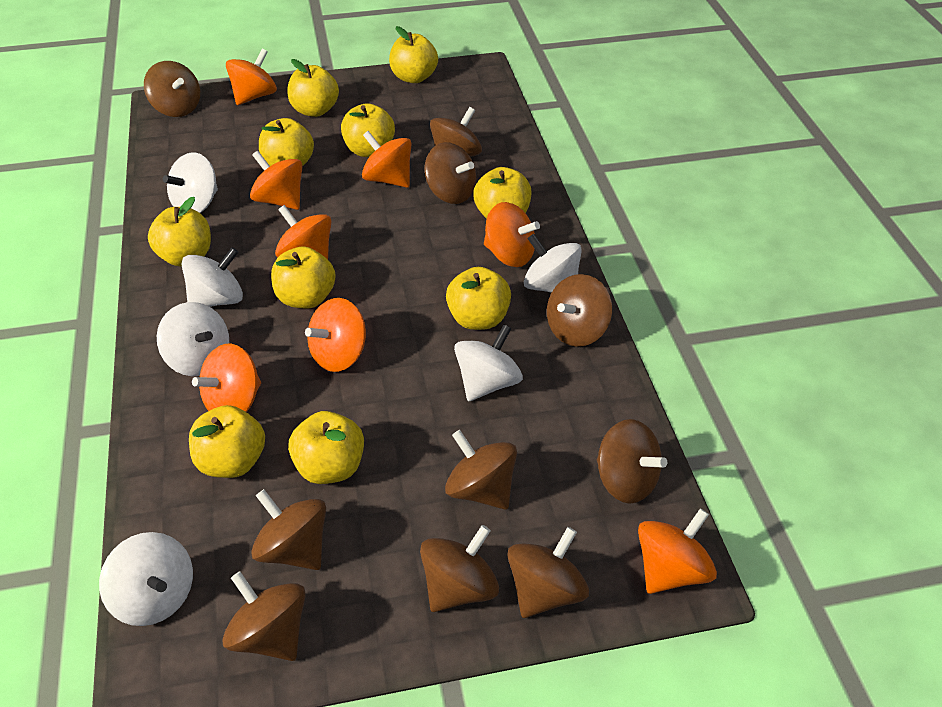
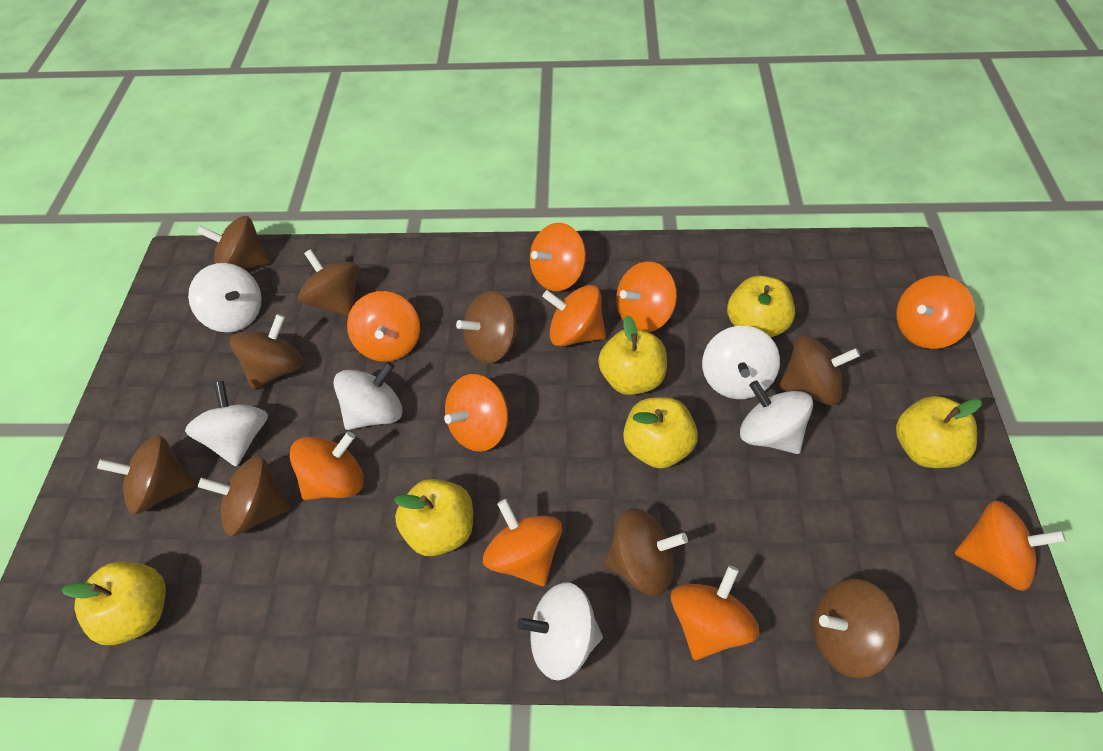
brown spinning top: 10 -> 9
orange spinning top: 8 -> 10
yellow apple: 10 -> 6

